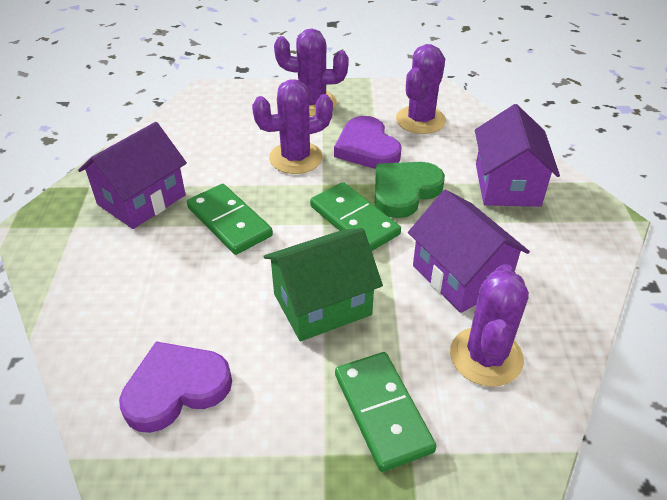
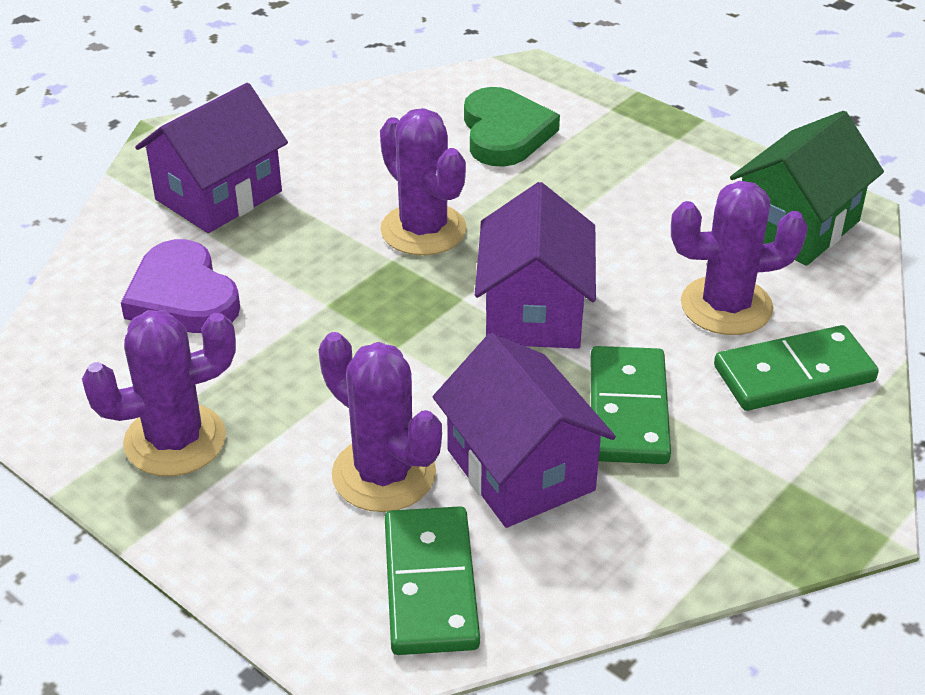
purple heart: 2 -> 1

